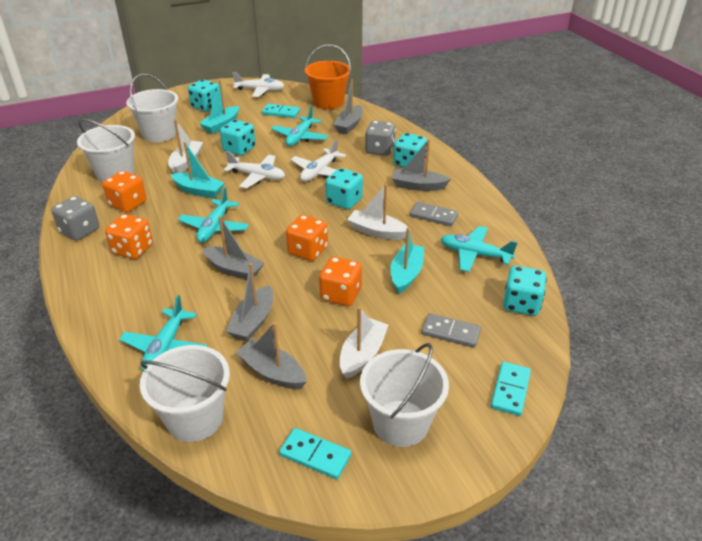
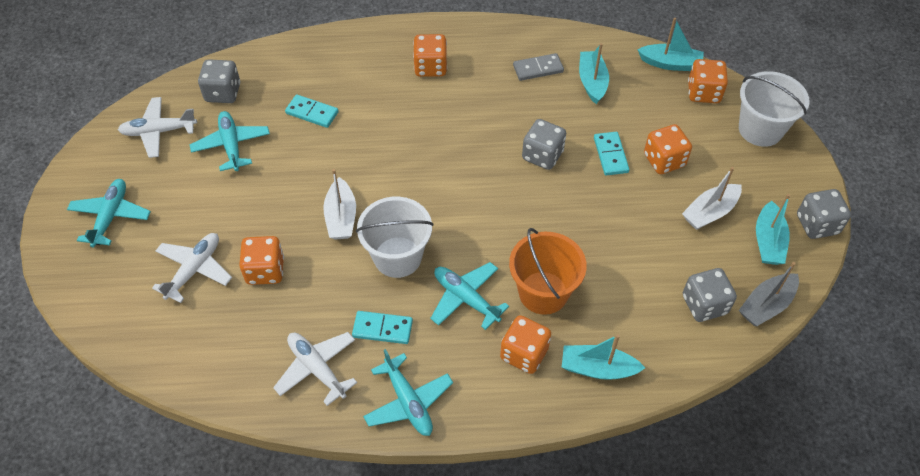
grey boat: 5 -> 1
grey dice: 2 -> 4
grey domino: 2 -> 1
orange dice: 4 -> 5
turquoise boat: 3 -> 4
turquoise dice: 5 -> 0
white boat: 3 -> 2
white bucket: 4 -> 2

